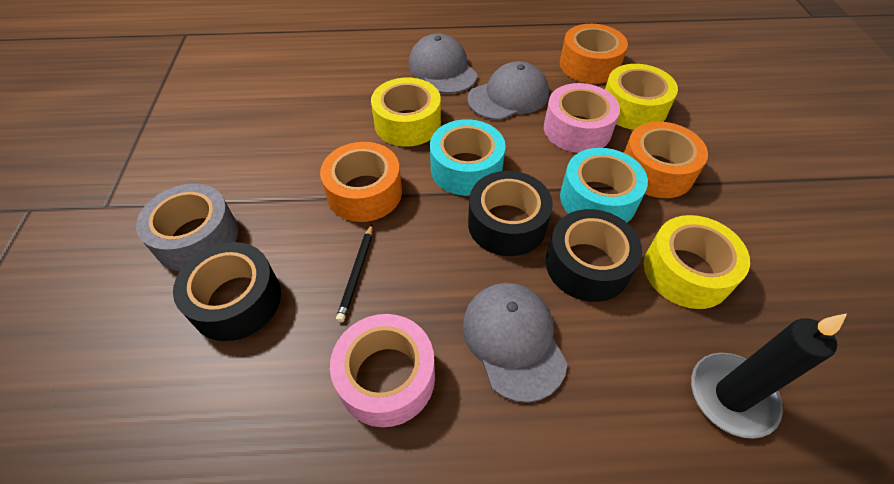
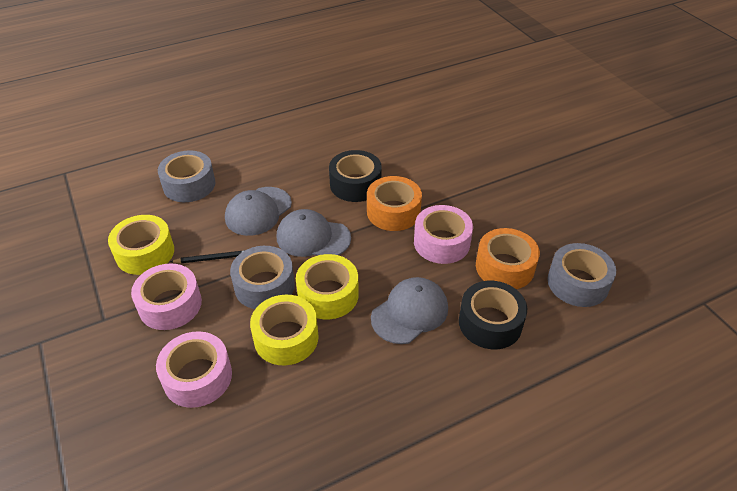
black candle: 1 -> 0
black tape: 3 -> 2
grey tape: 1 -> 3
orange tape: 3 -> 2
pink tape: 2 -> 3
turquoise tape: 2 -> 0

